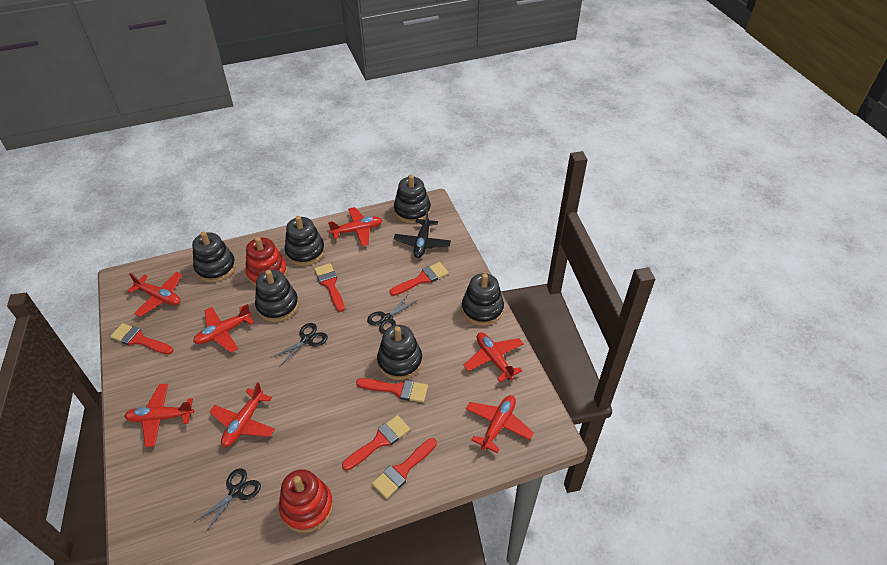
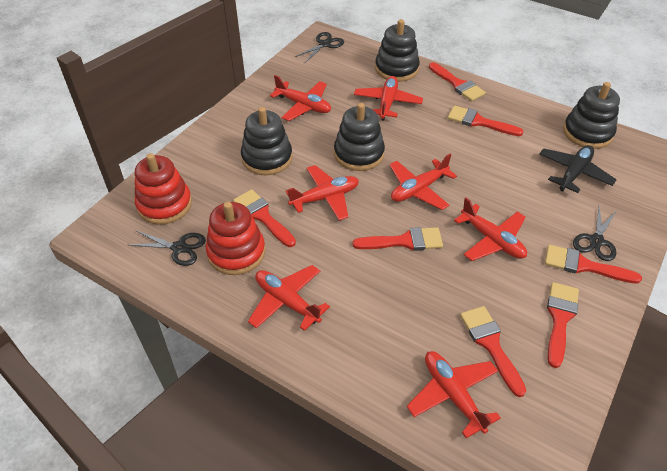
black stacking toy: 6 -> 4
red brush: 6 -> 7

